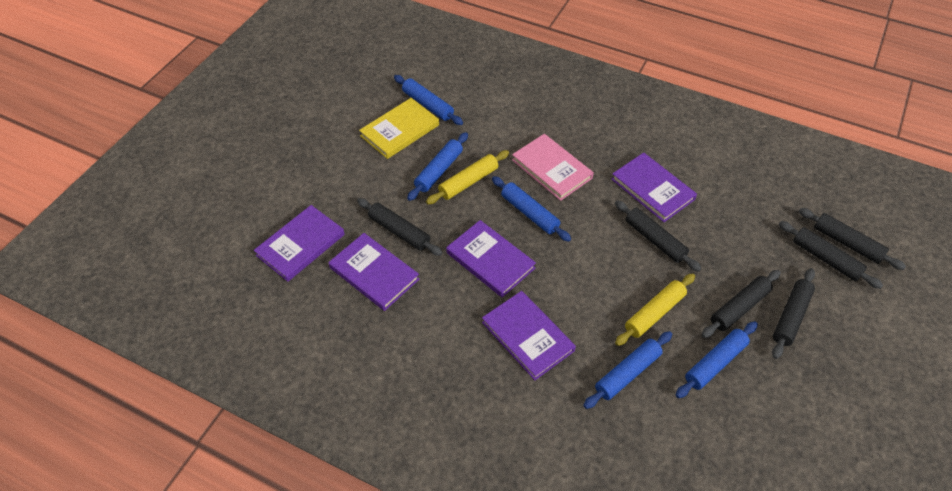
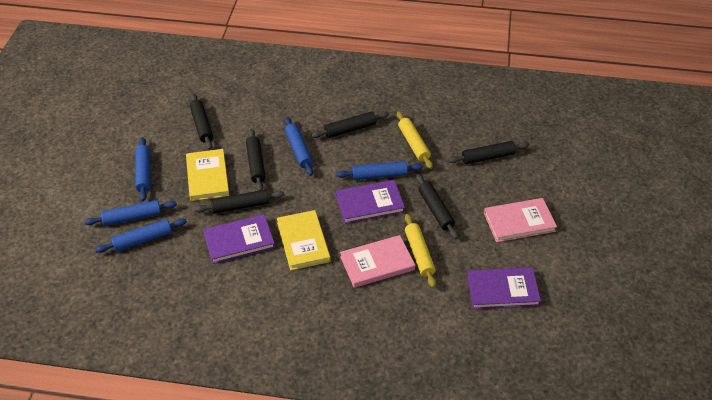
pink book: 1 -> 2
purple book: 5 -> 3
yellow book: 1 -> 2

